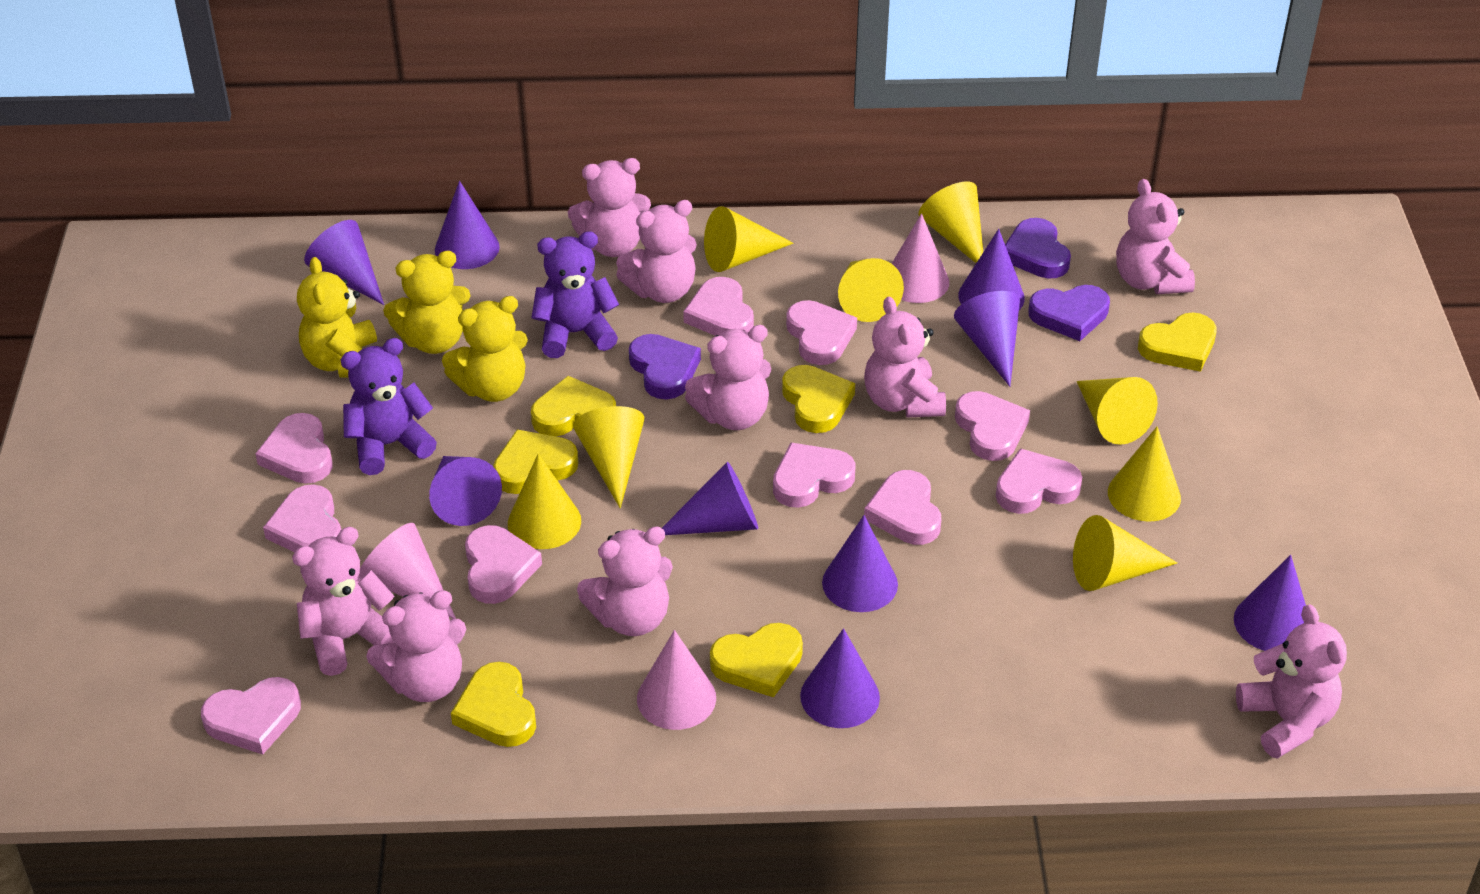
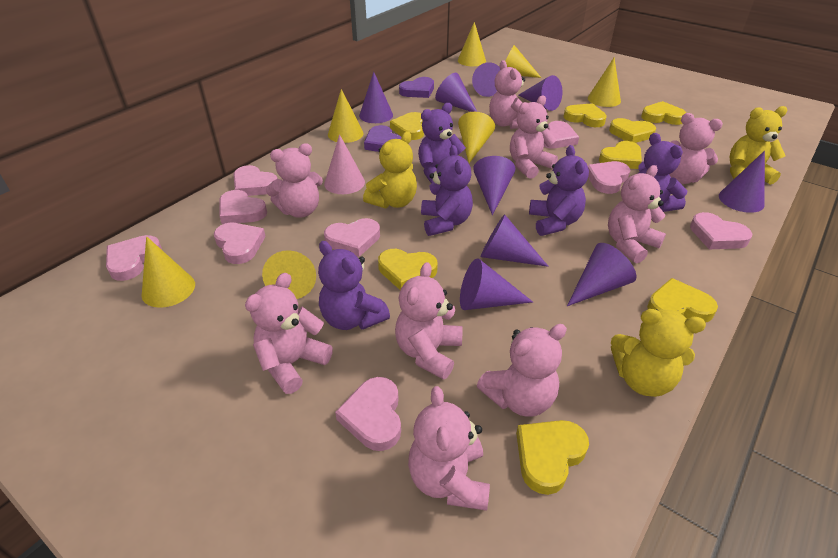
pink cone: 3 -> 1
pink heart: 10 -> 9
purple heart: 3 -> 2
purple teddy bear: 2 -> 5
yellow cone: 8 -> 7
yellow heart: 6 -> 8

